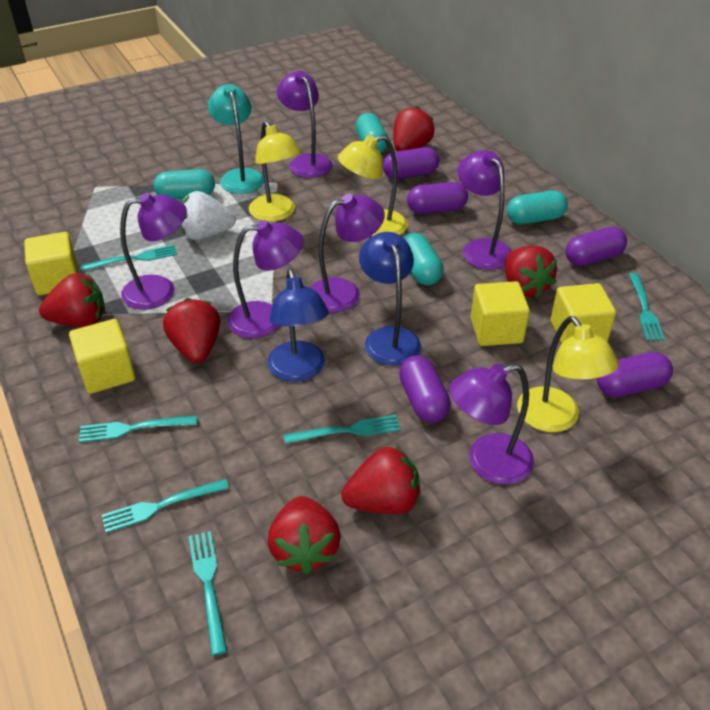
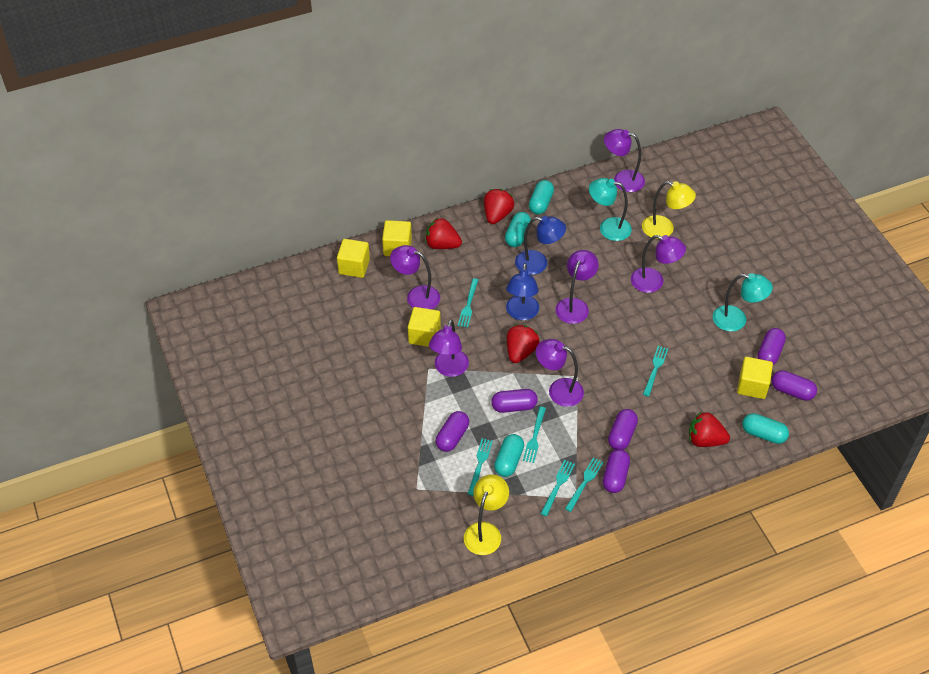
purple capsule: 5 -> 6
red strawberry: 6 -> 4
turquoise lamp: 1 -> 2
white strawberry: 1 -> 0
yellow lamp: 3 -> 2

